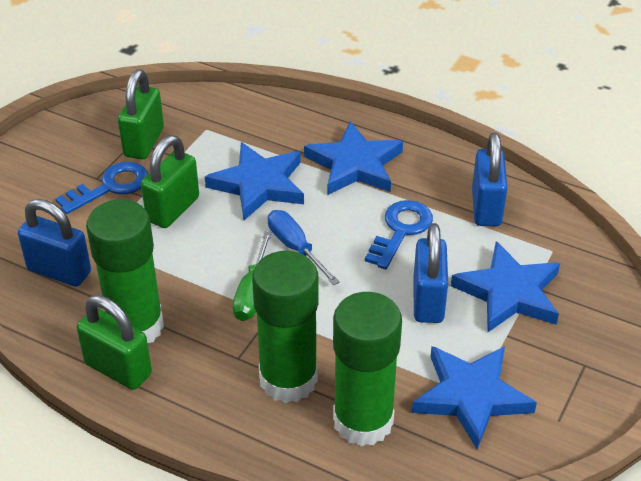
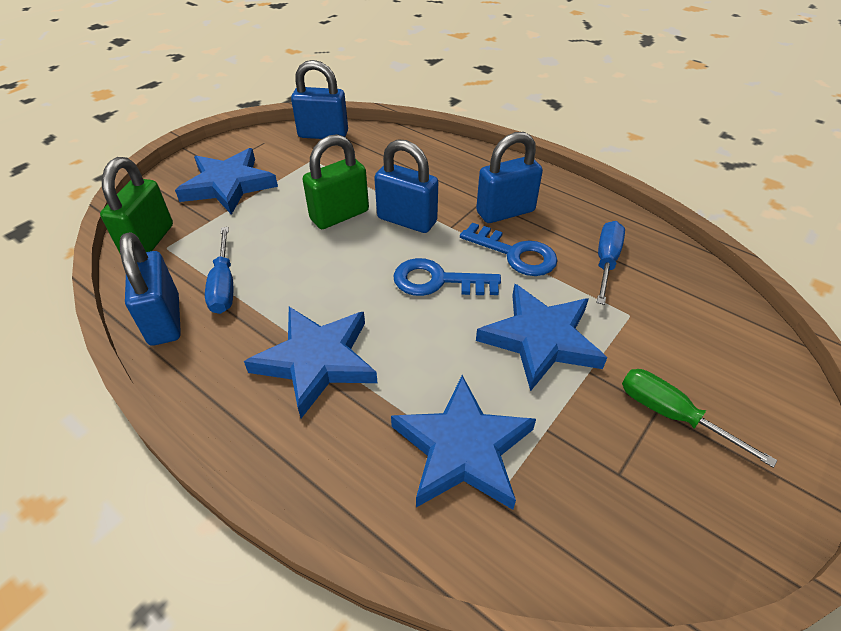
blue padlock: 3 -> 4
blue screwdriver: 1 -> 2
green glue stick: 3 -> 0
green padlock: 3 -> 2

